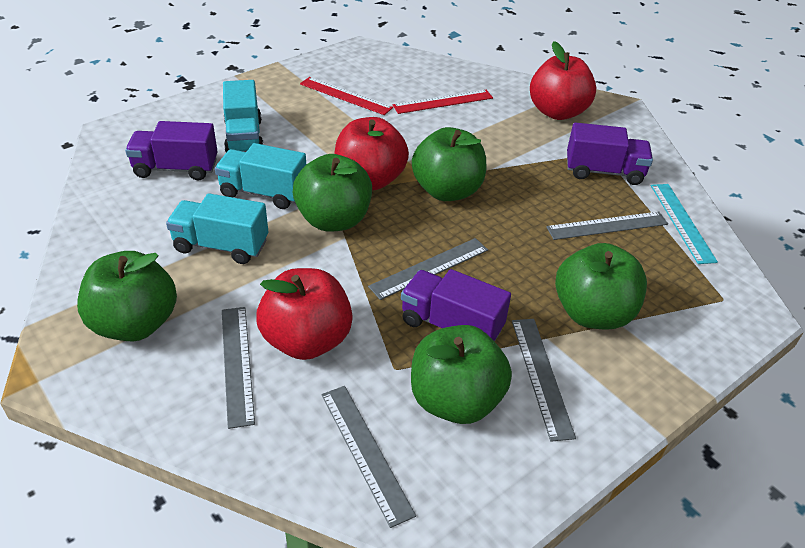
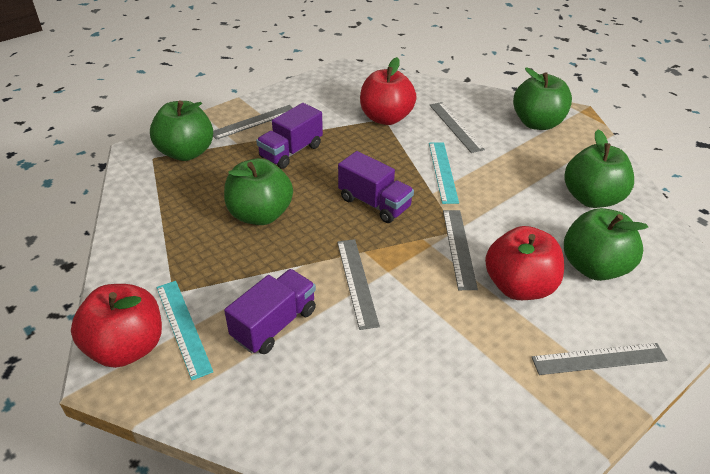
red ruler: 2 -> 0
turquoise ruler: 1 -> 2
turquoise truck: 3 -> 0

